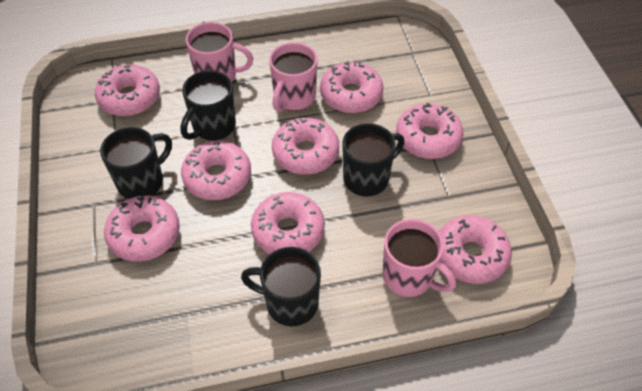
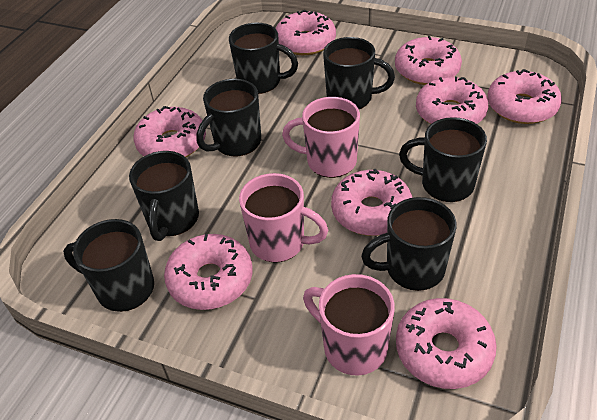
black mug: 4 -> 7

